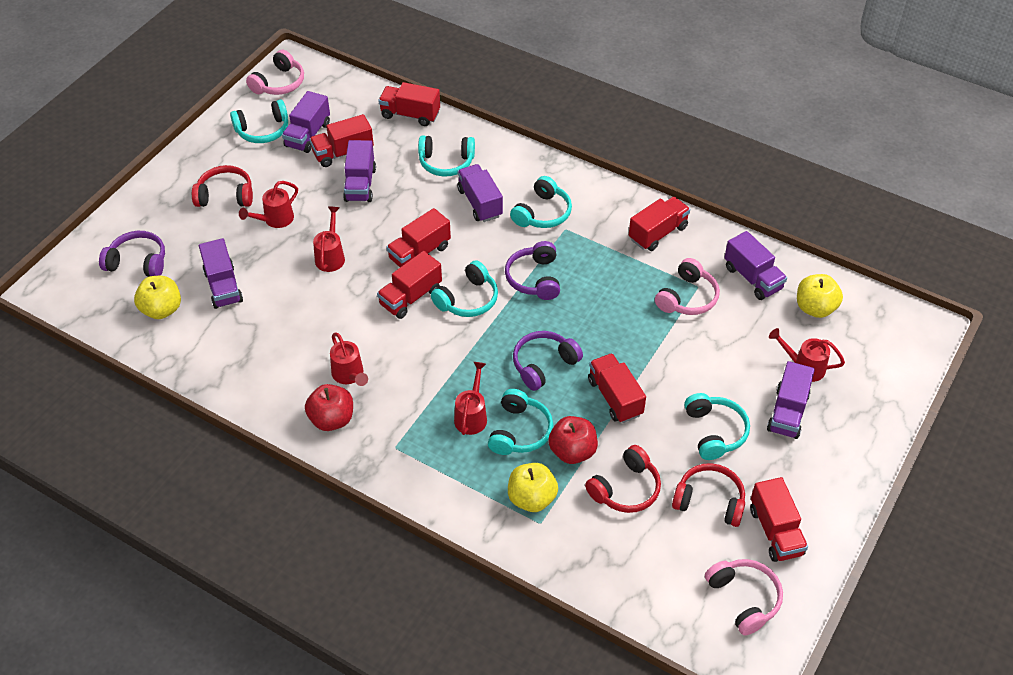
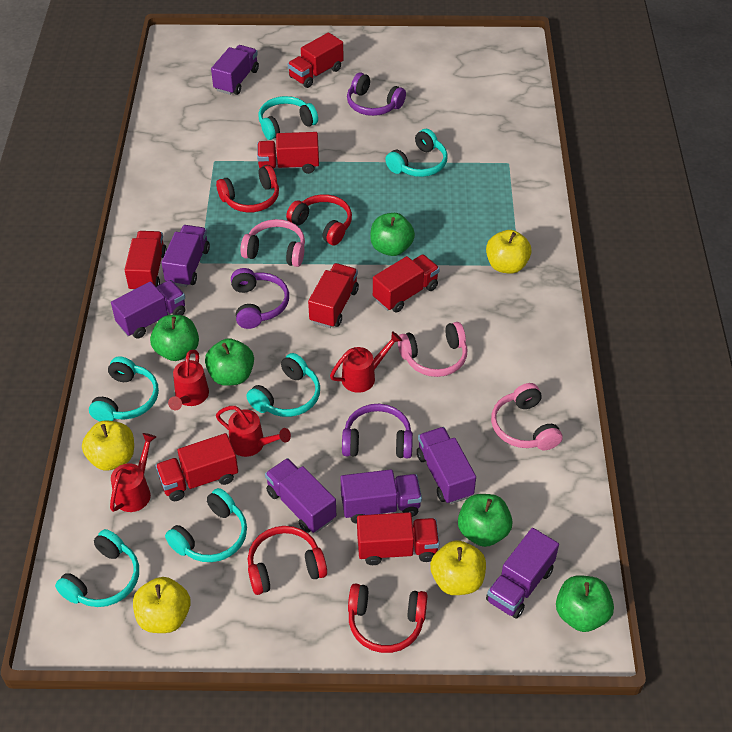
green apple: 0 -> 5
purple truck: 6 -> 7
red apple: 2 -> 0
red headphones: 3 -> 4
red watering can: 5 -> 4
yellow apple: 3 -> 4

